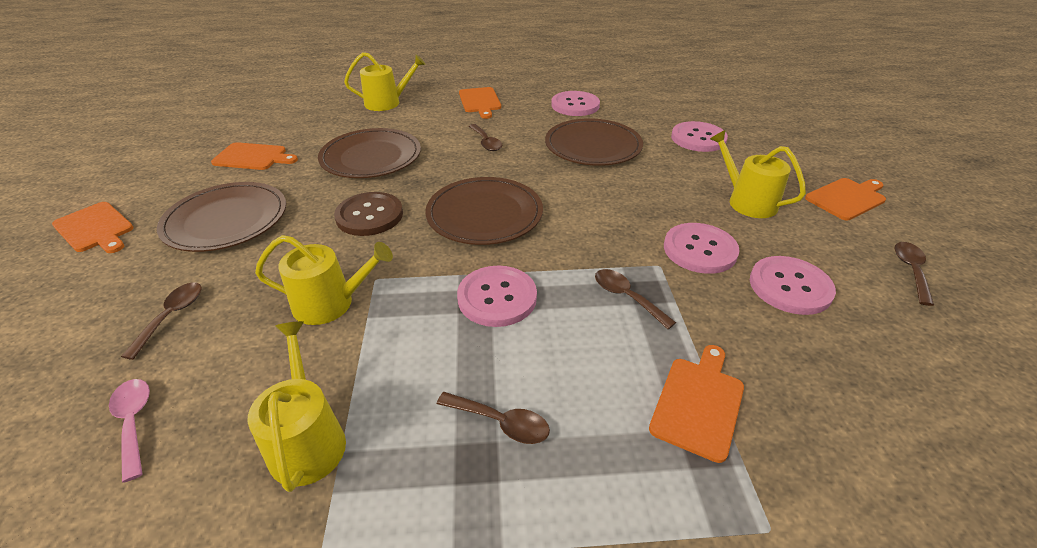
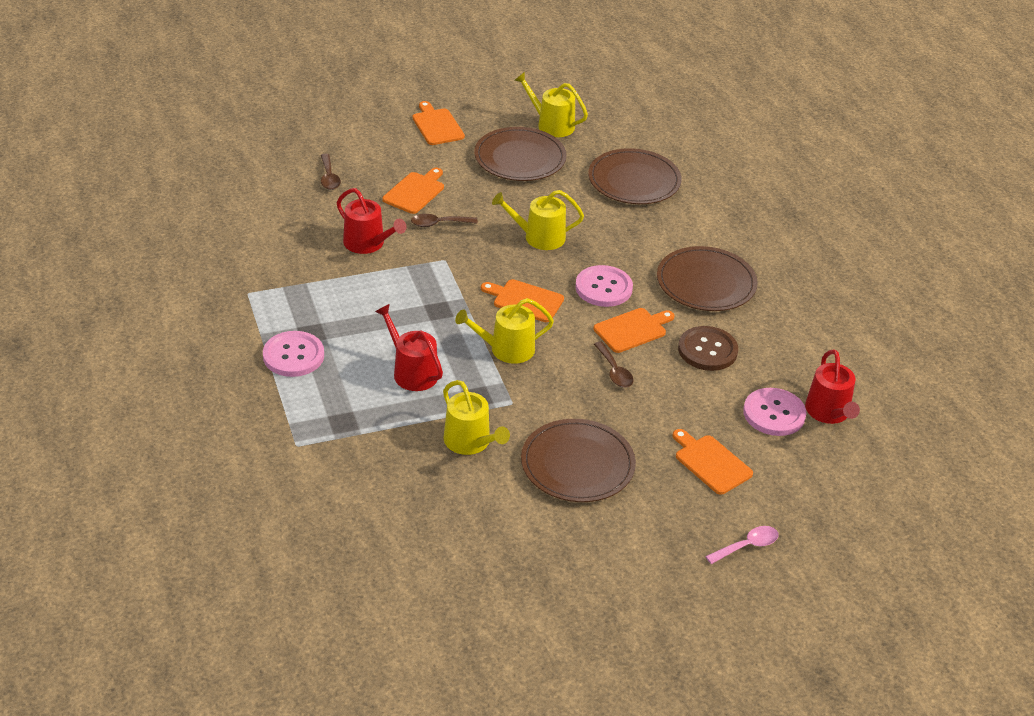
brown spoon: 5 -> 3
pink button: 5 -> 3
red watering can: 0 -> 3

